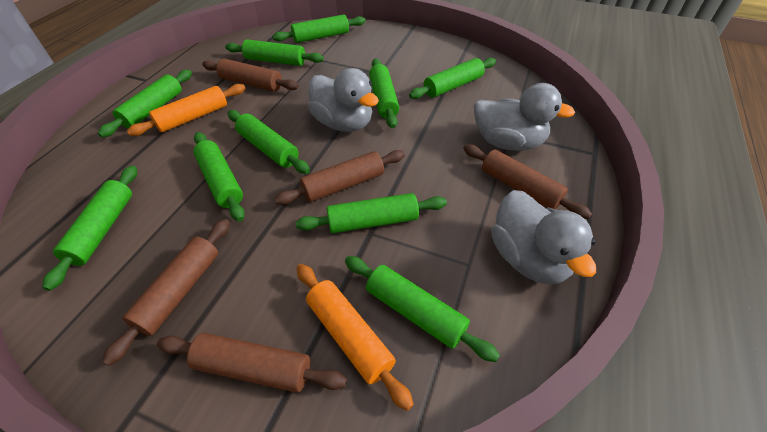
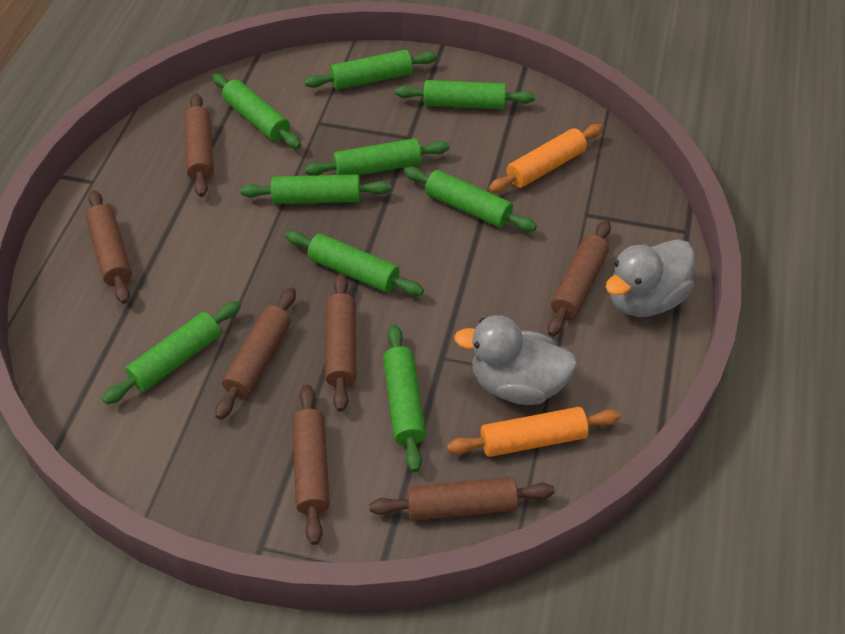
brown rolling pin: 5 -> 7
green rolling pin: 10 -> 9
grey duck: 3 -> 2

